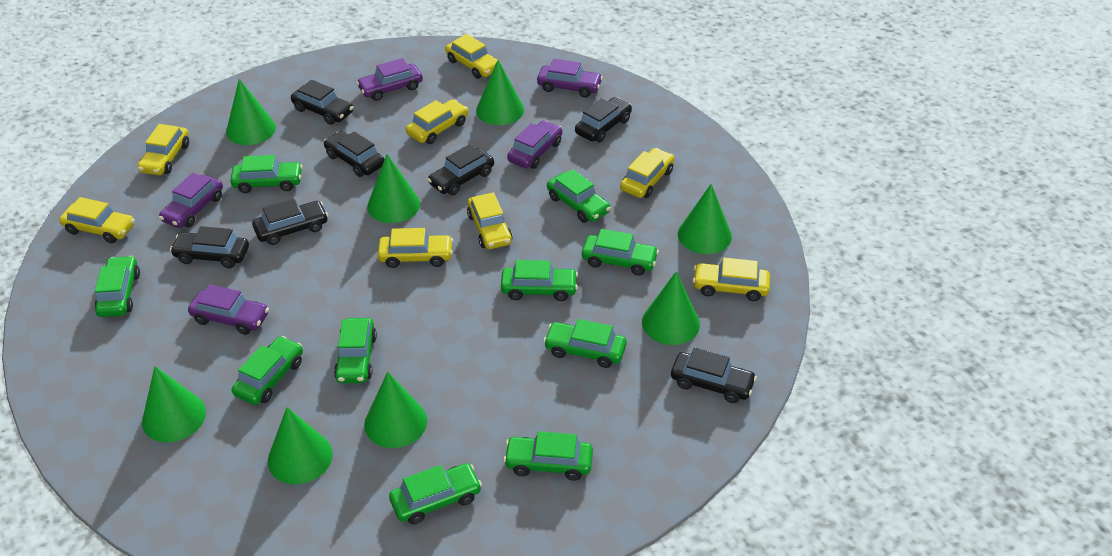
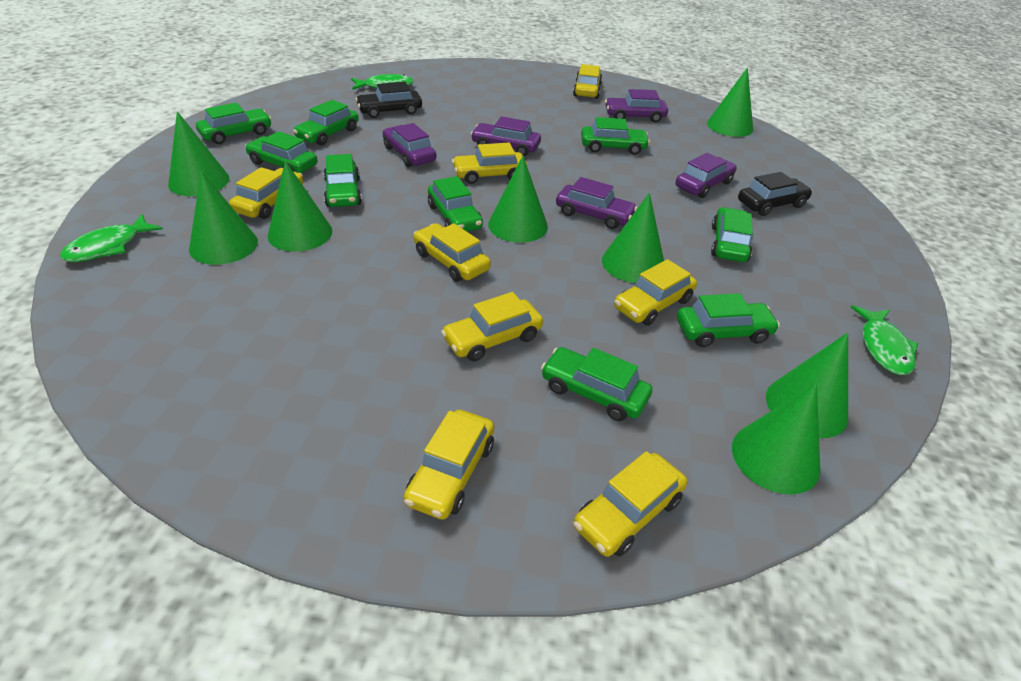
black car: 7 -> 2
green car: 10 -> 9
green fish: 0 -> 3

